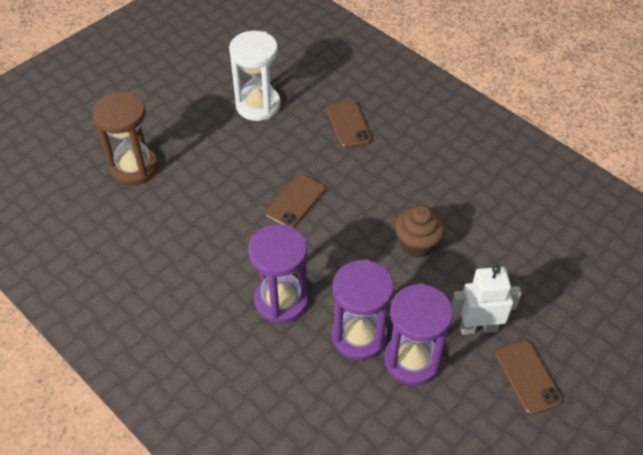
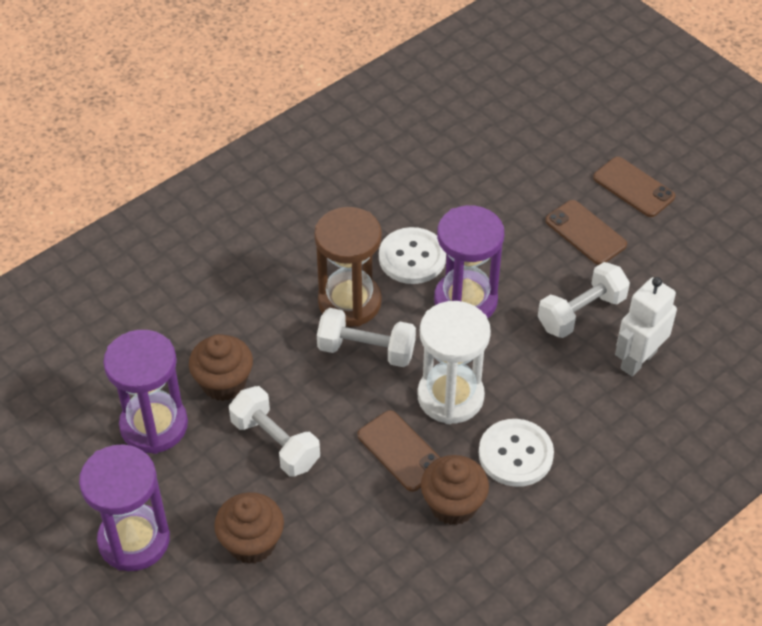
brown cupcake: 1 -> 3
white button: 0 -> 2
white dumbbell: 0 -> 3

